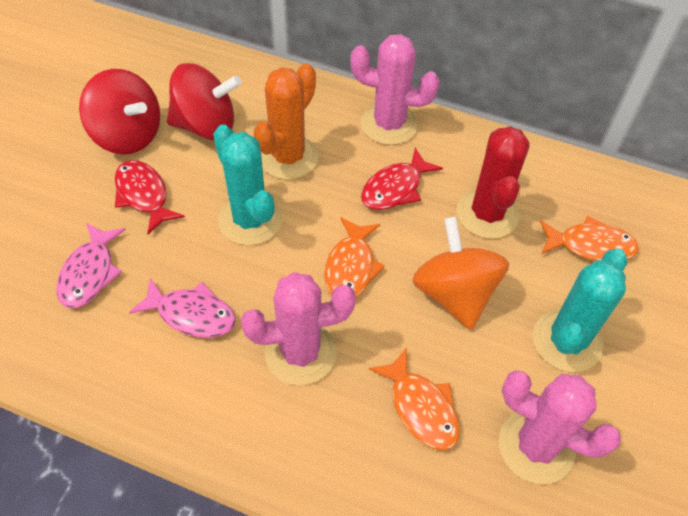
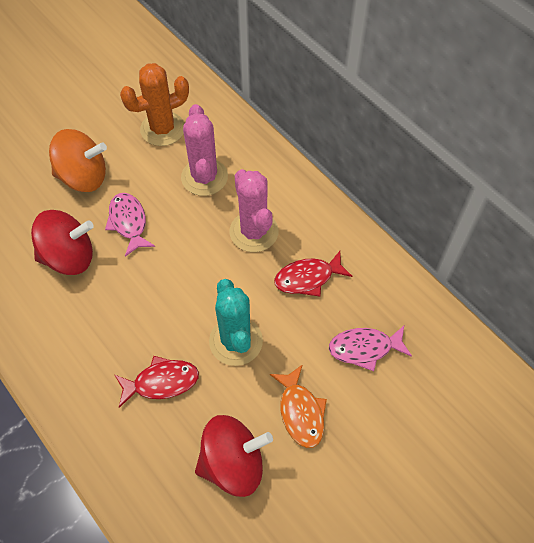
orange fish: 3 -> 1
pink cactus: 3 -> 2
red cactus: 1 -> 0
turquoise cactus: 2 -> 1

